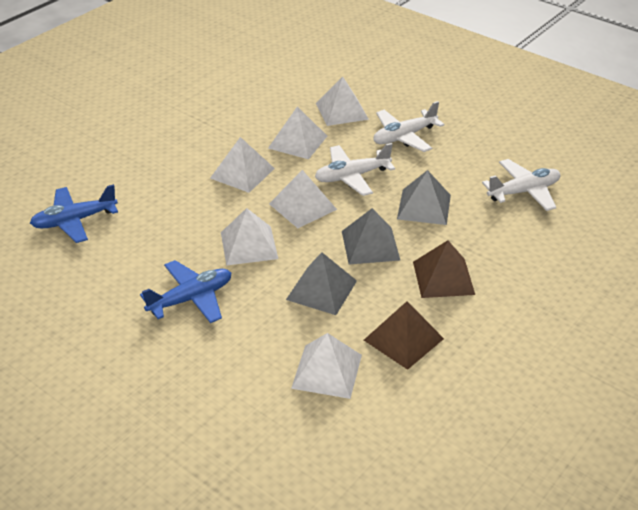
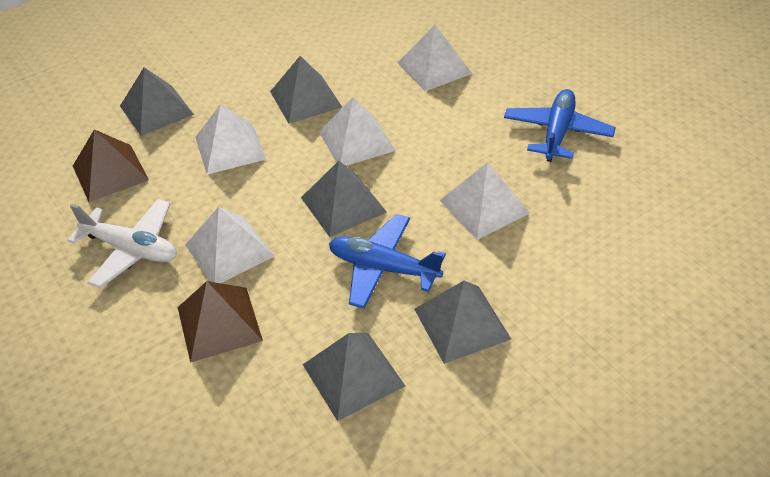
grey pyramid: 3 -> 5
white plane: 3 -> 1
white pyramid: 6 -> 5

